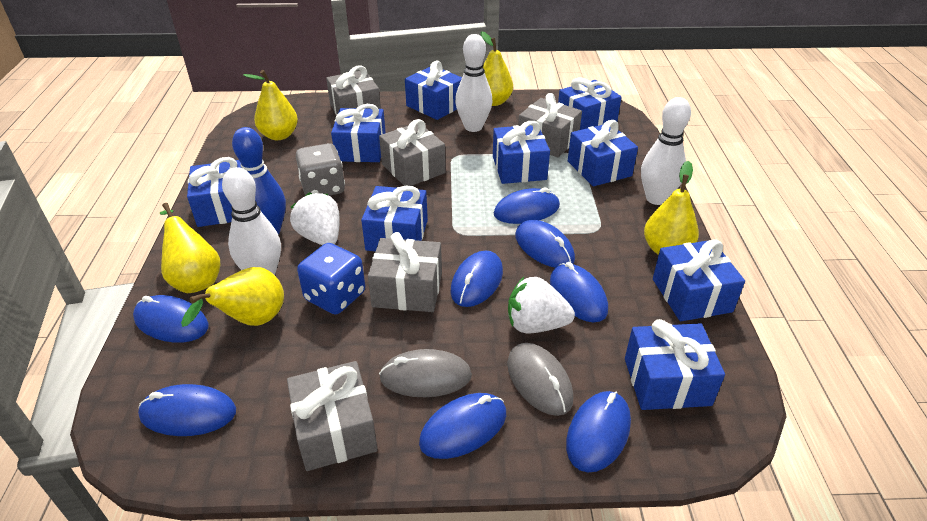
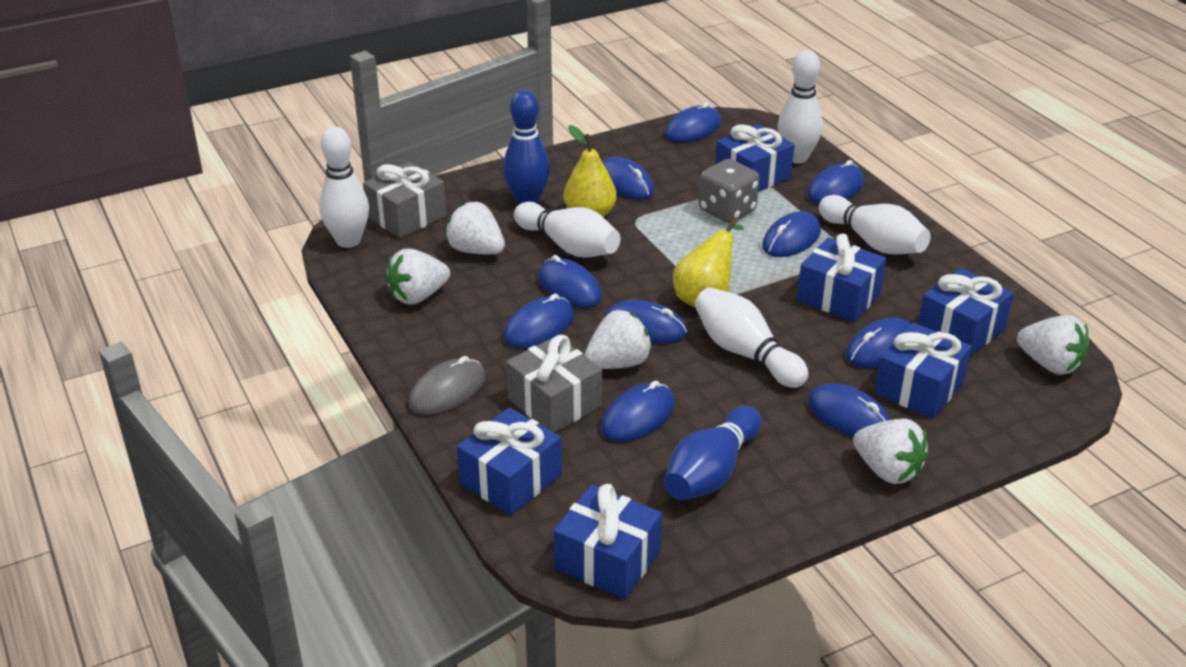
blue bowling pin: 1 -> 2
blue dice: 1 -> 0
blue gift: 9 -> 6
blue mouse: 8 -> 10
grey gift: 5 -> 2
grey mouse: 2 -> 1
white bowling pin: 3 -> 5
white strawberry: 2 -> 5
yellow pear: 5 -> 2

